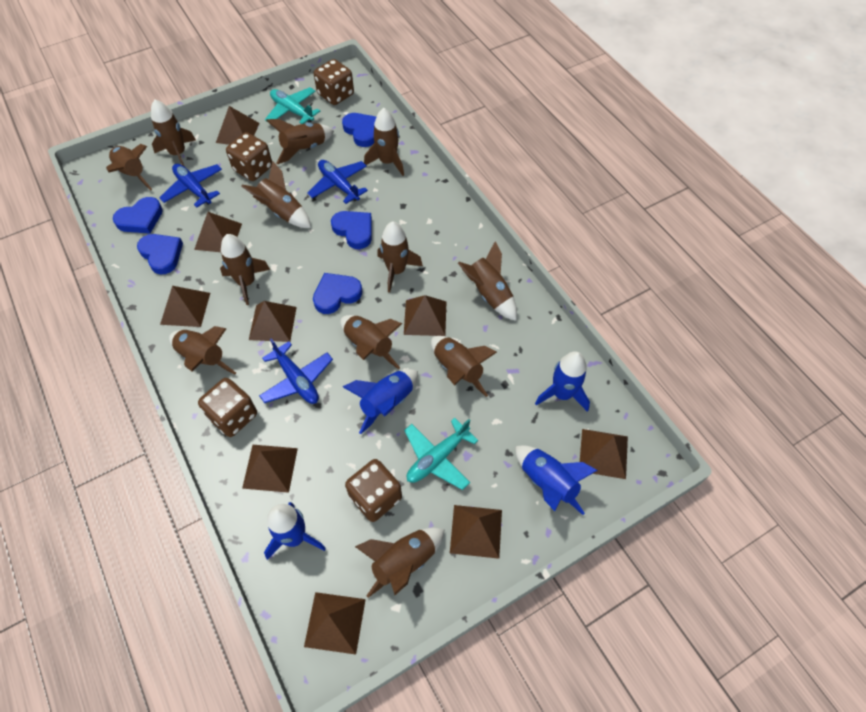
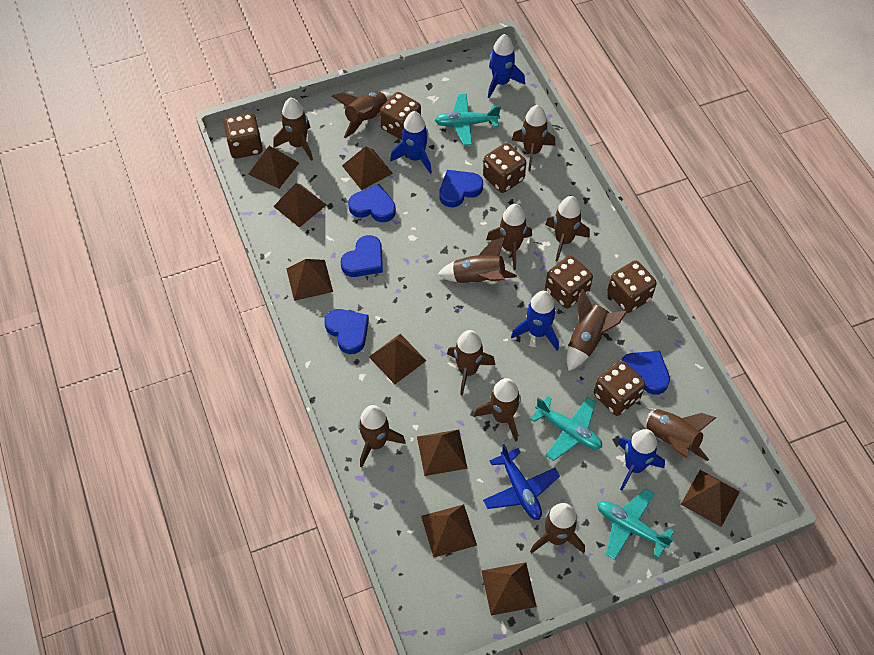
blue plane: 3 -> 1
brown dice: 4 -> 6
turquoise plane: 2 -> 3

